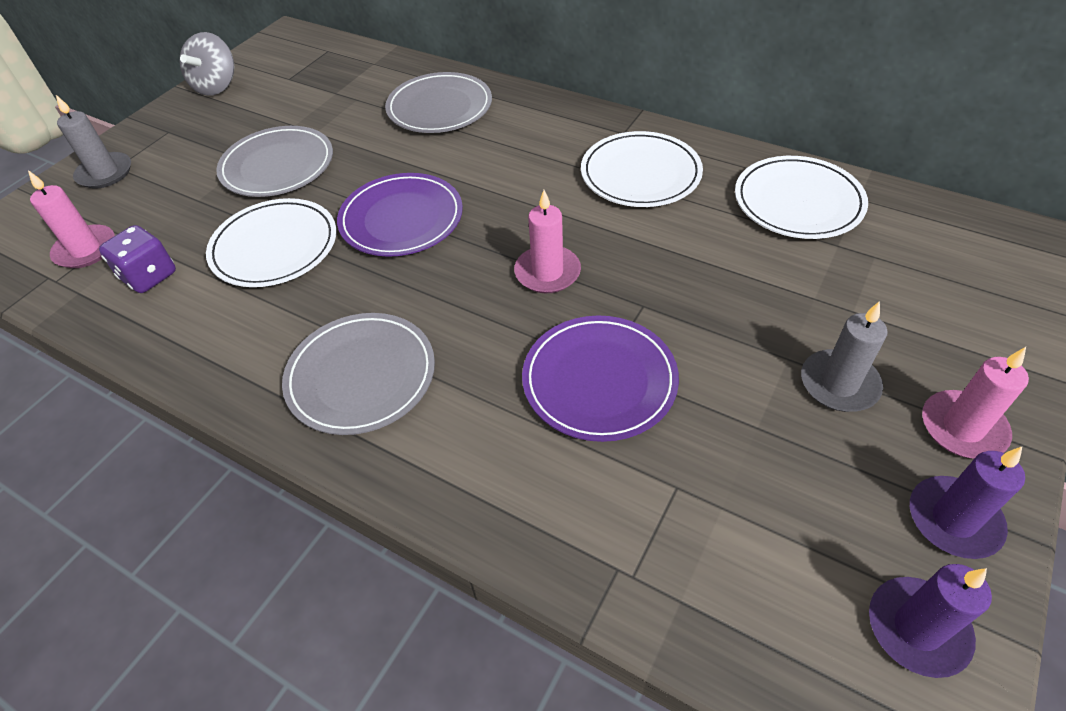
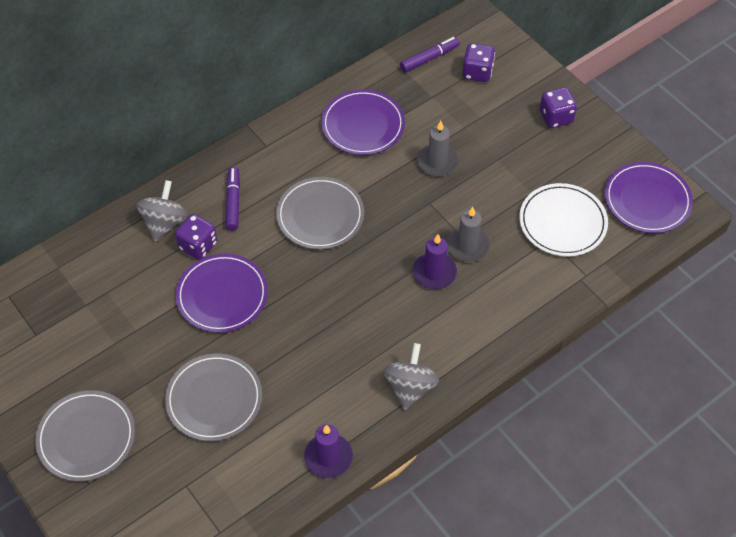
grey spinning top: 1 -> 2
pink candle: 3 -> 0
purple dice: 1 -> 3
purple marker: 0 -> 2
purple plate: 2 -> 3
white plate: 3 -> 1

